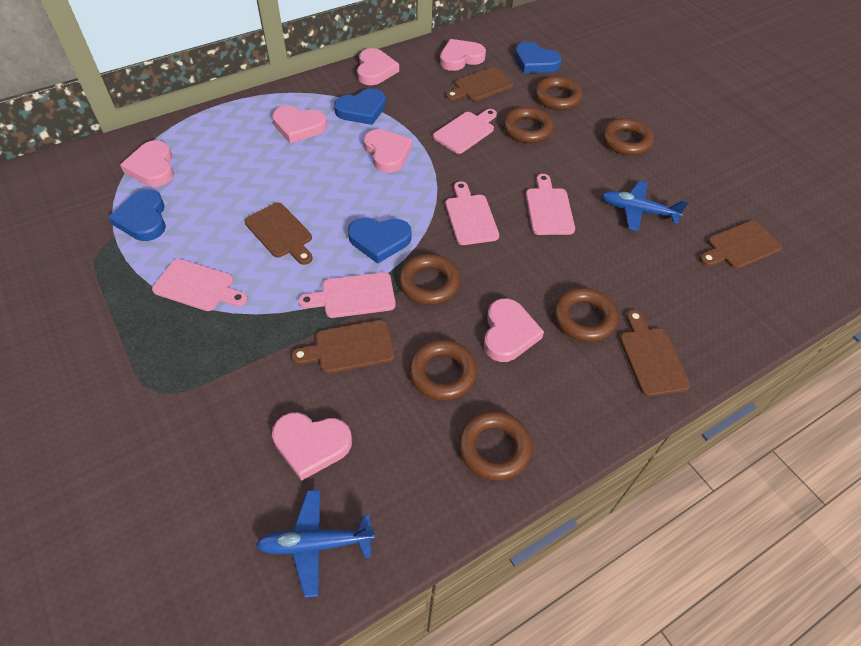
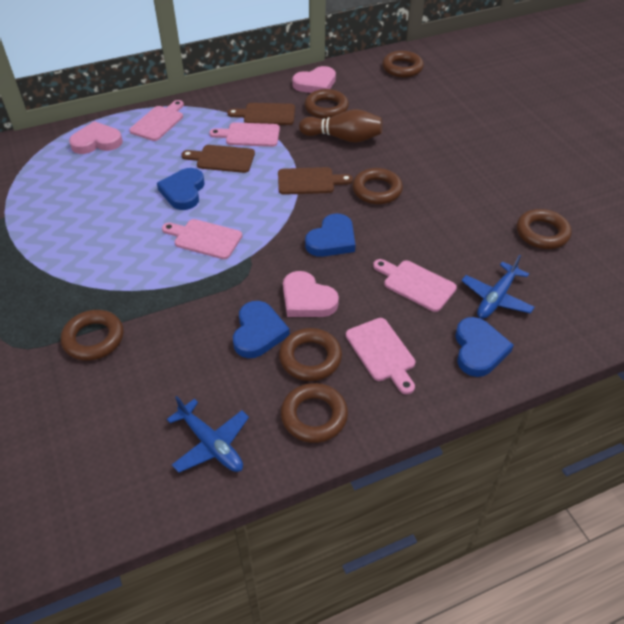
brown bowling pin: 0 -> 1
brown cutting board: 5 -> 3
pink heart: 7 -> 3

